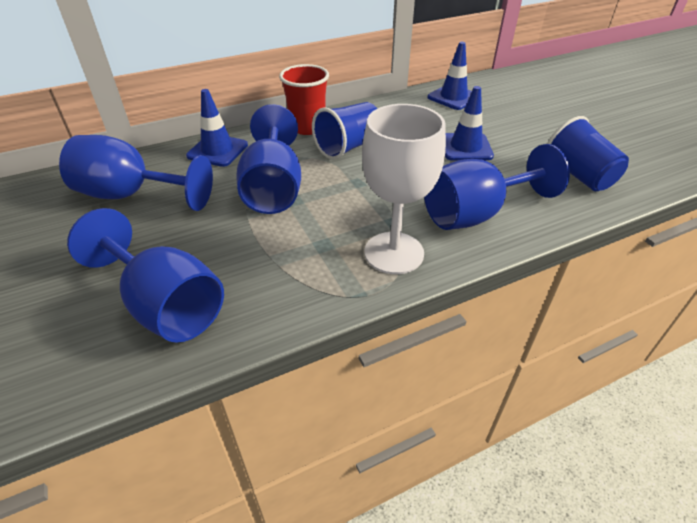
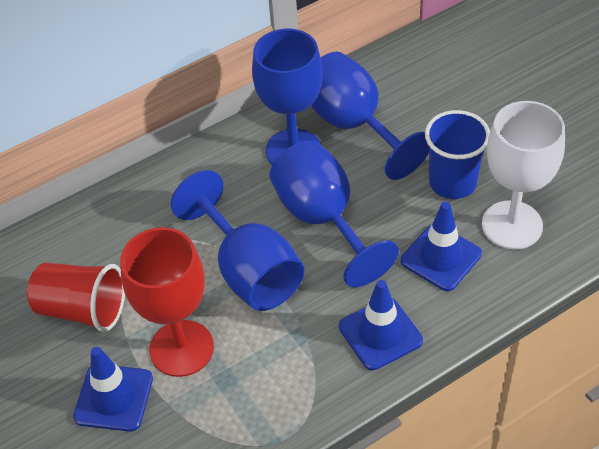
blue cup: 2 -> 1
red goblet: 0 -> 1

